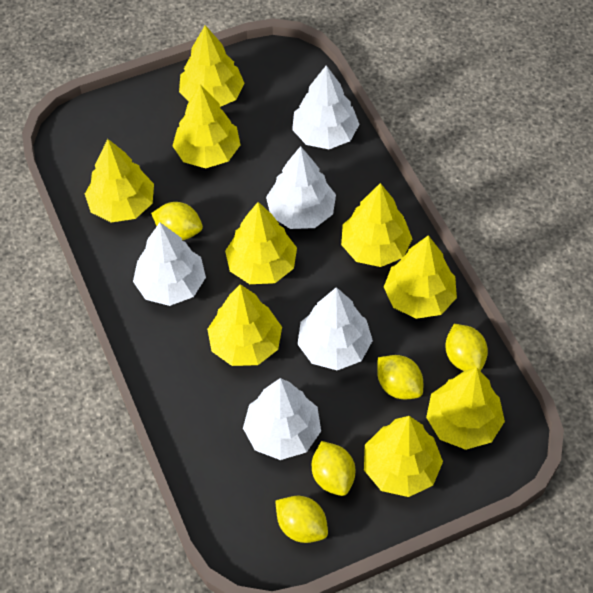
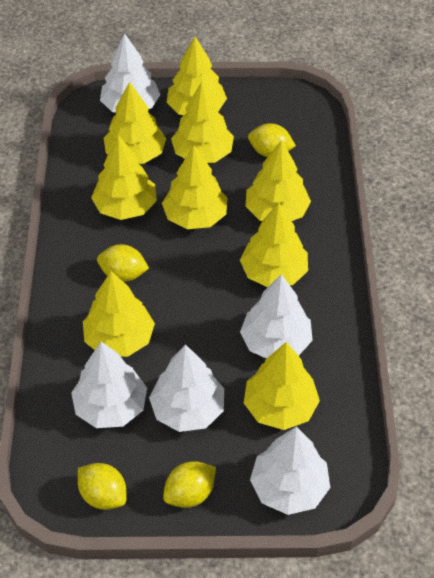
yellow lemon: 5 -> 4

